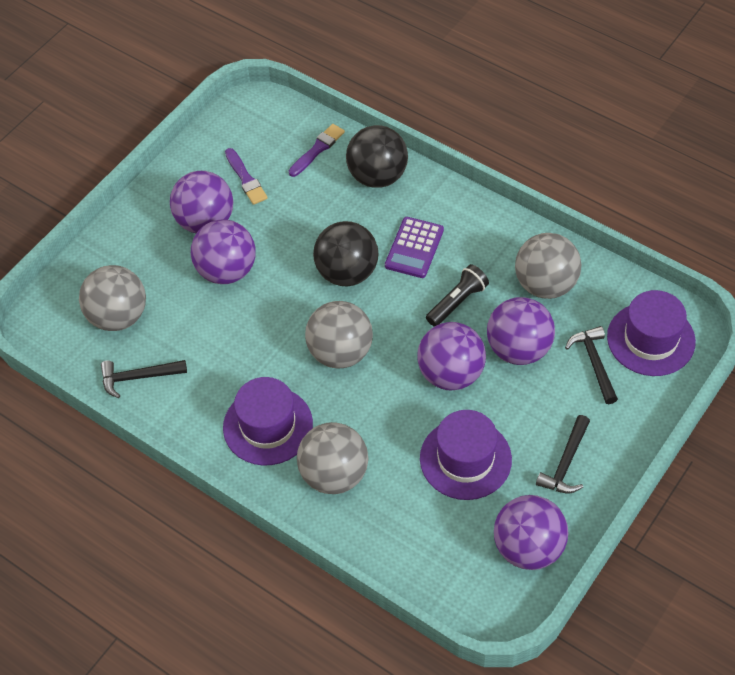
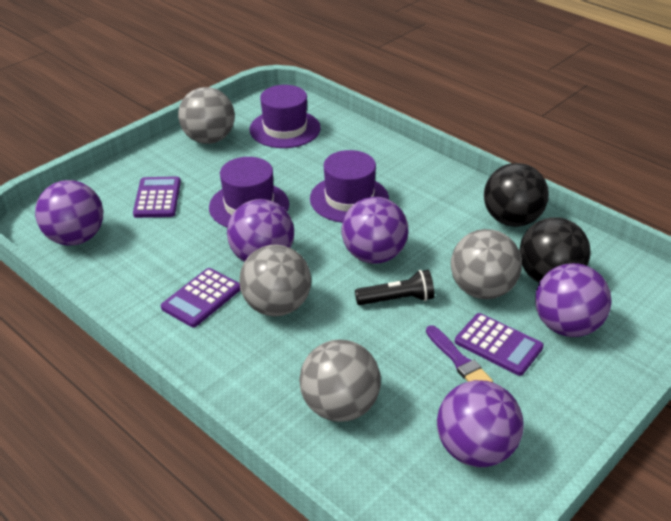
black hammer: 3 -> 0
purple brush: 2 -> 1
purple calculator: 1 -> 3

